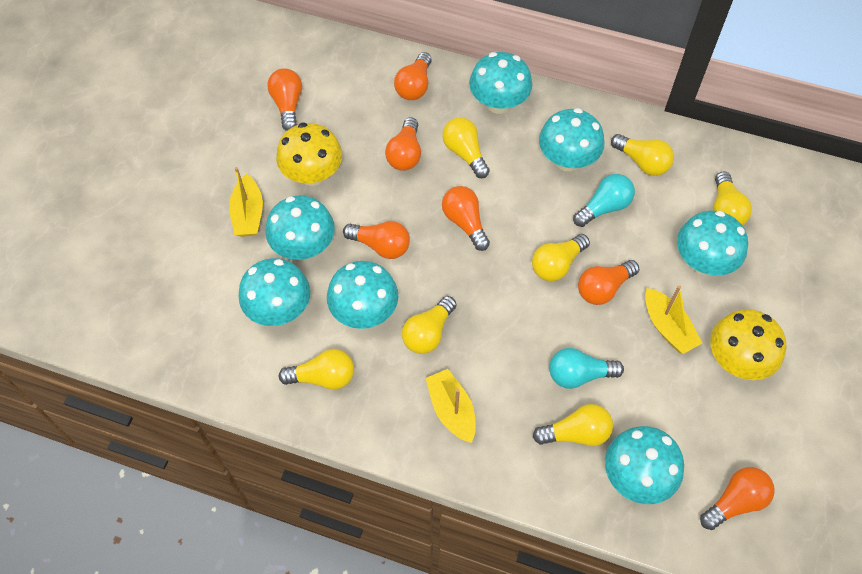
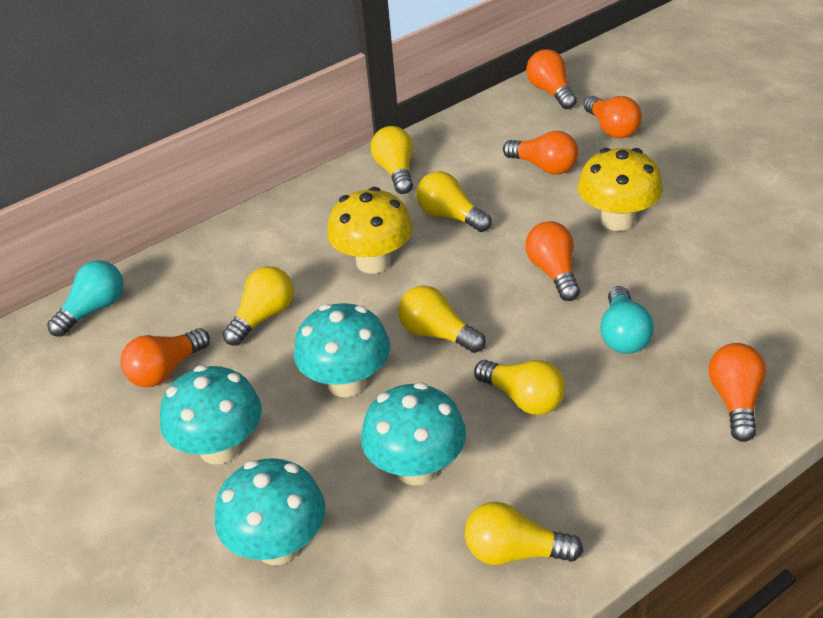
orange light bulb: 7 -> 6
turquoise mushroom: 7 -> 4
yellow boat: 3 -> 0
yellow light bulb: 7 -> 6

